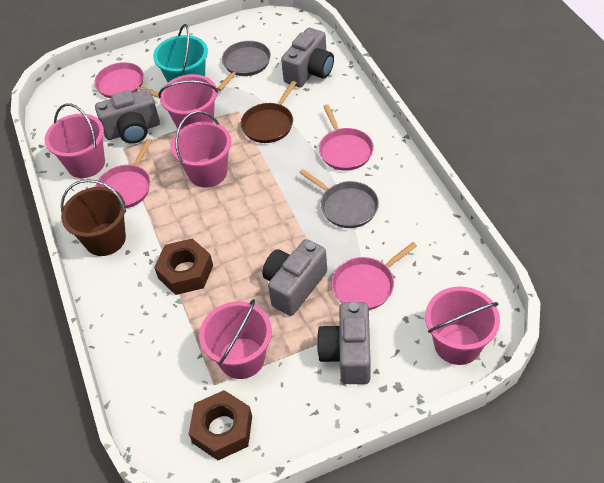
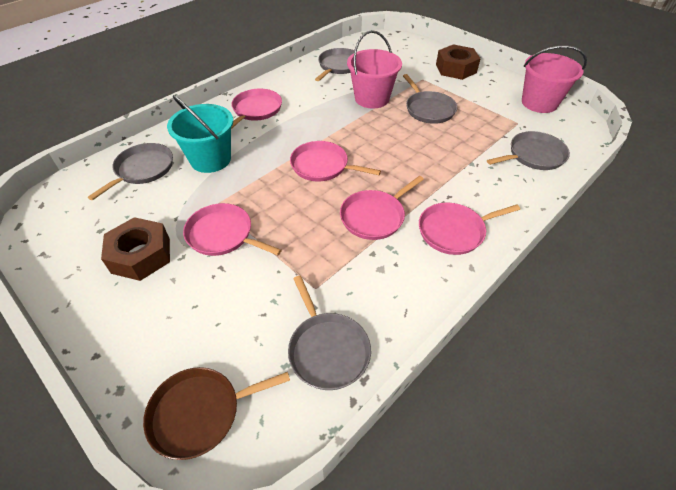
brown bucket: 1 -> 0
grey camera: 4 -> 0
grey pan: 2 -> 5
pink bucket: 5 -> 2
pink pan: 4 -> 5

